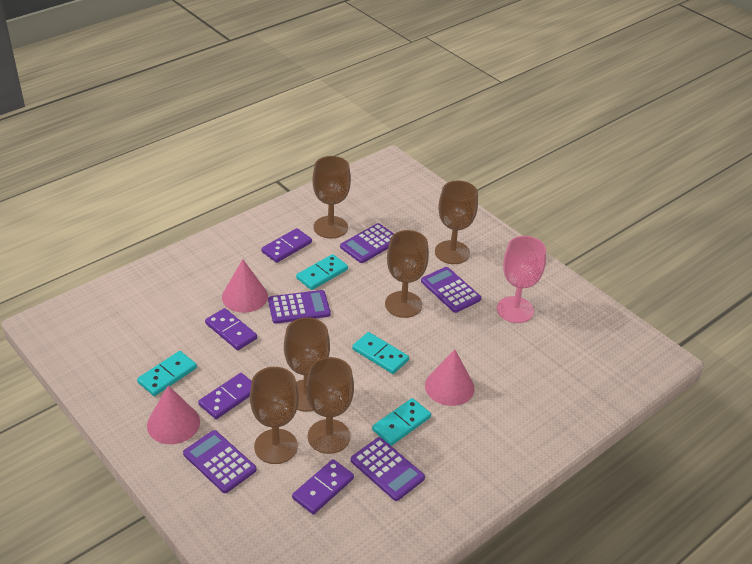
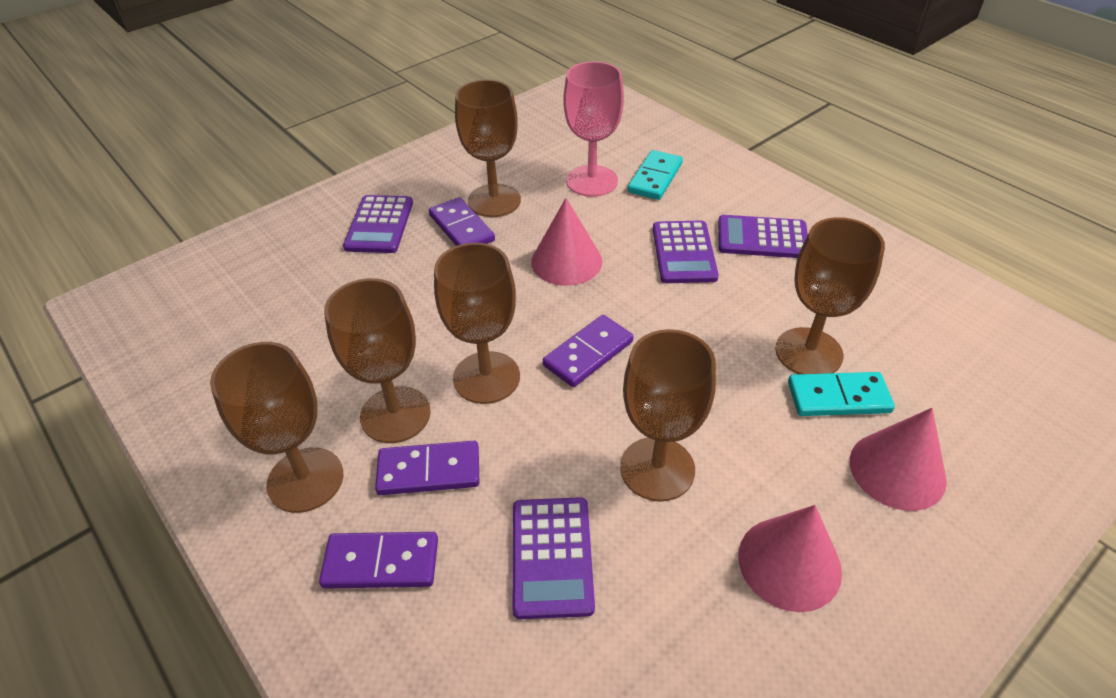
purple calculator: 5 -> 4
turquoise domino: 4 -> 2

